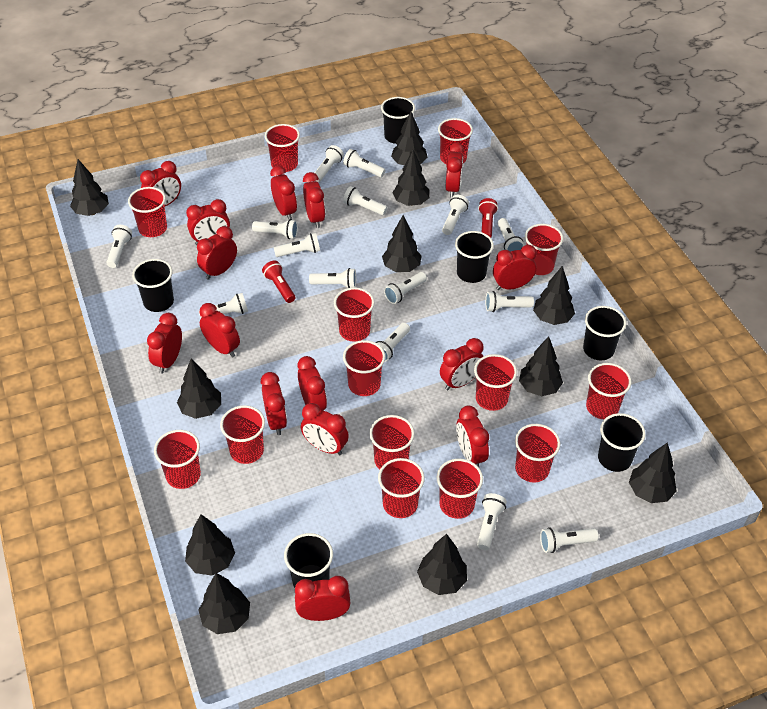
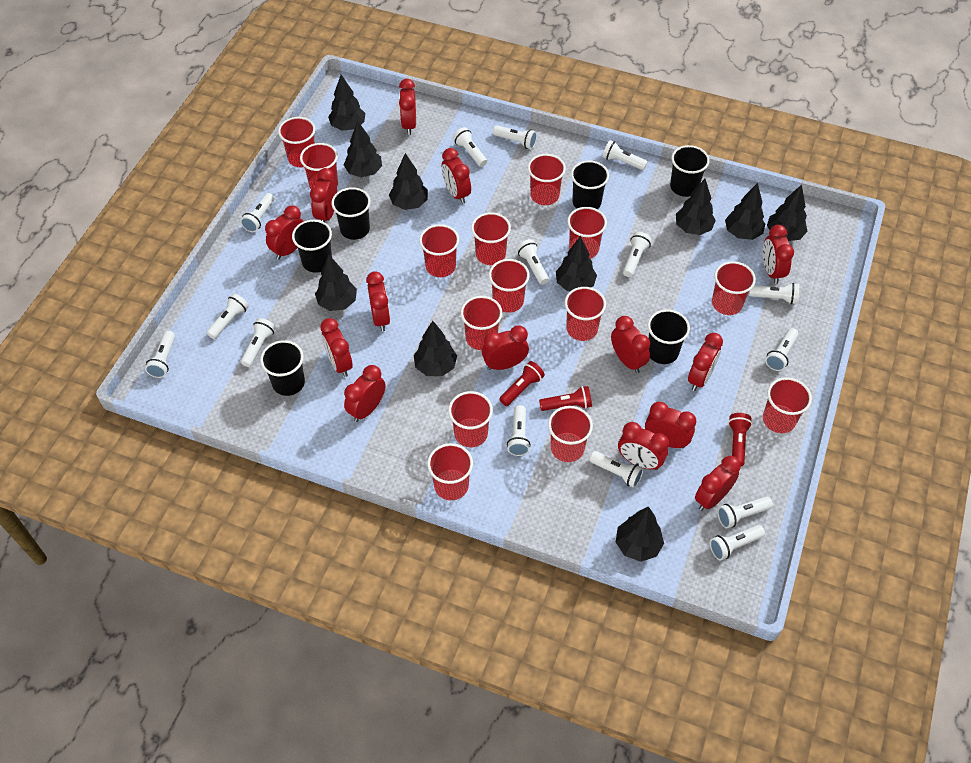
black tree: 11 -> 10
red clock: 15 -> 14
red flashlight: 2 -> 3

